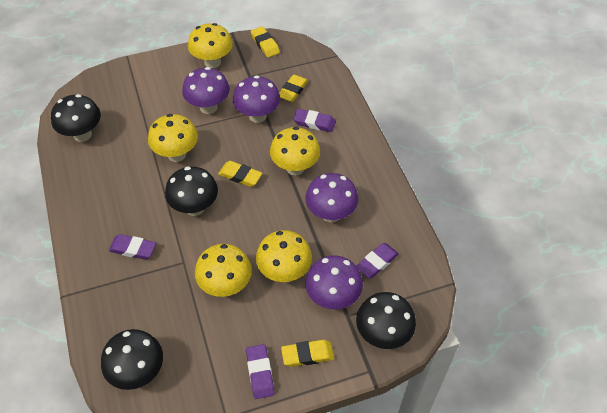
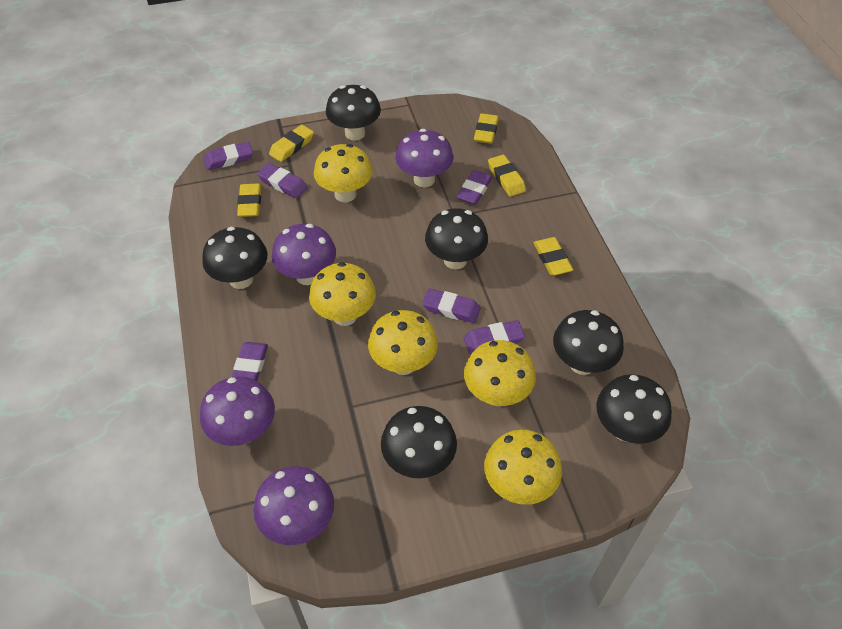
black mushroom: 4 -> 6
purple eraser: 4 -> 6
yellow eraser: 4 -> 5

